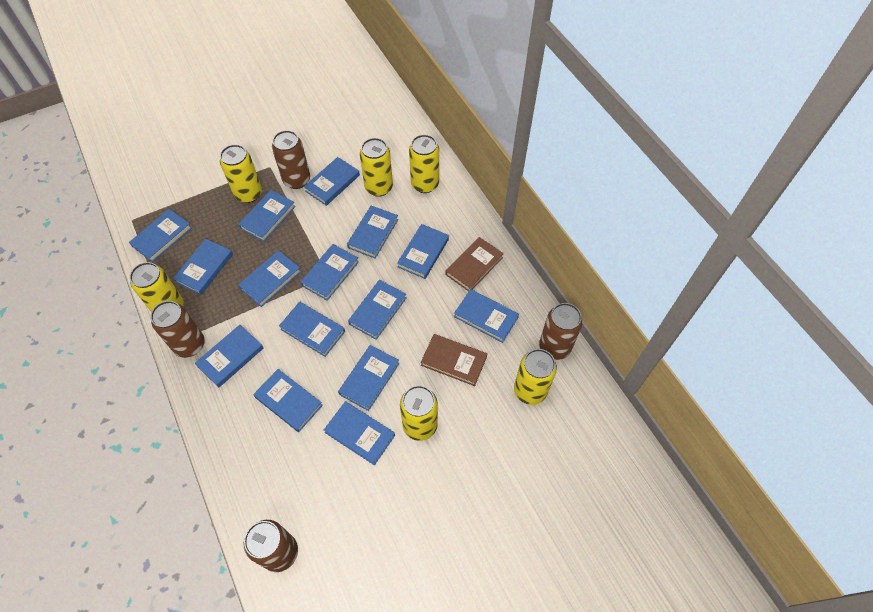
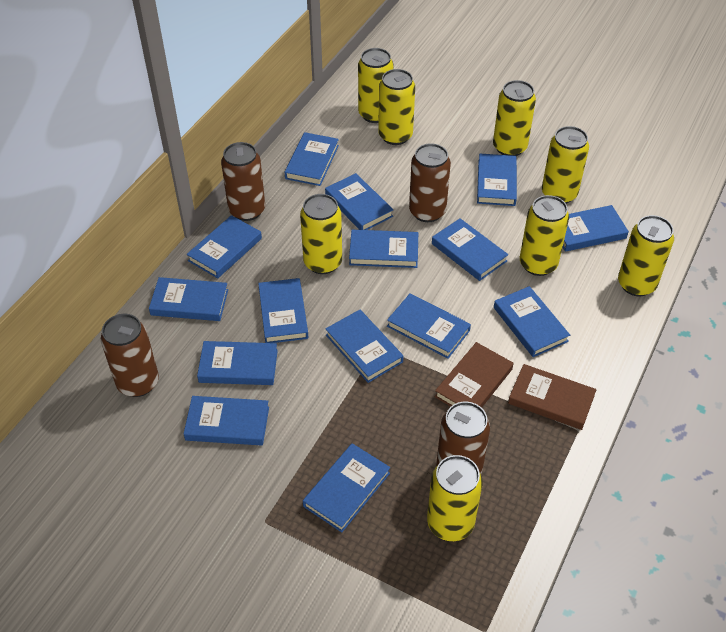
yellow can: 6 -> 8

